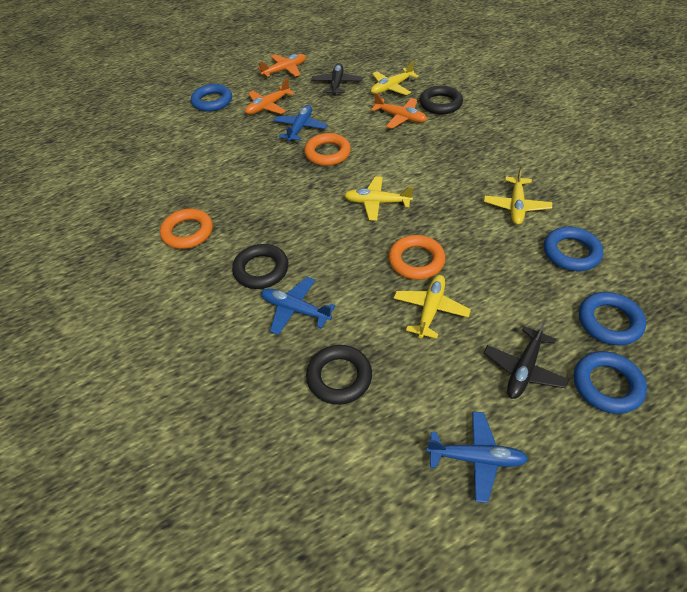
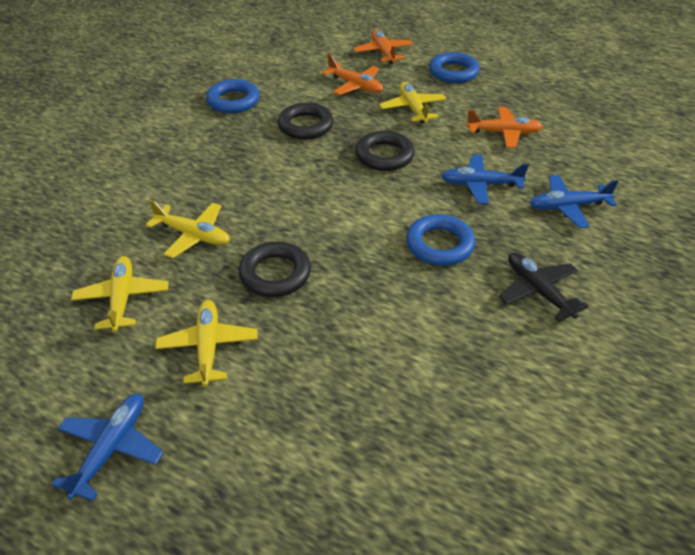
black plane: 2 -> 1
blue ring: 4 -> 3
orange ring: 3 -> 0

